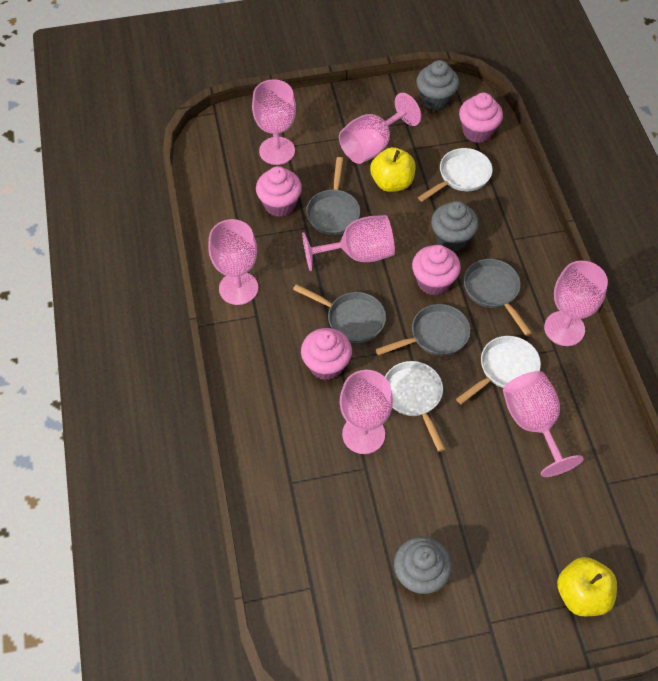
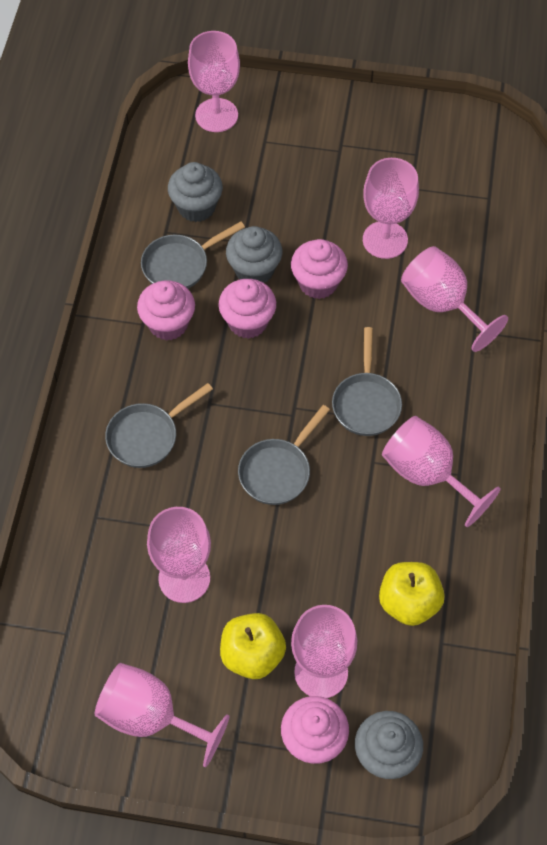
white pan: 3 -> 0

